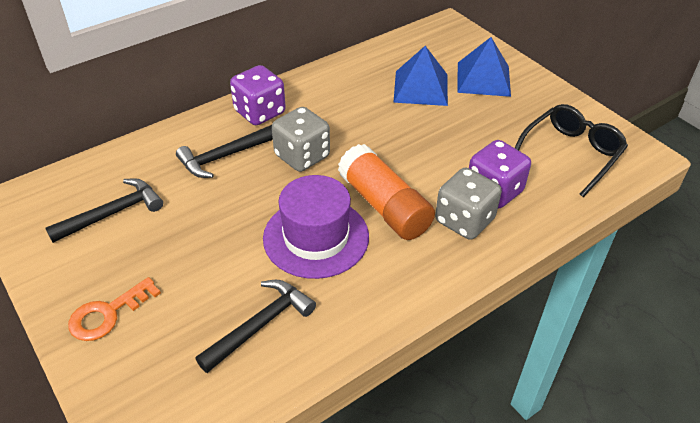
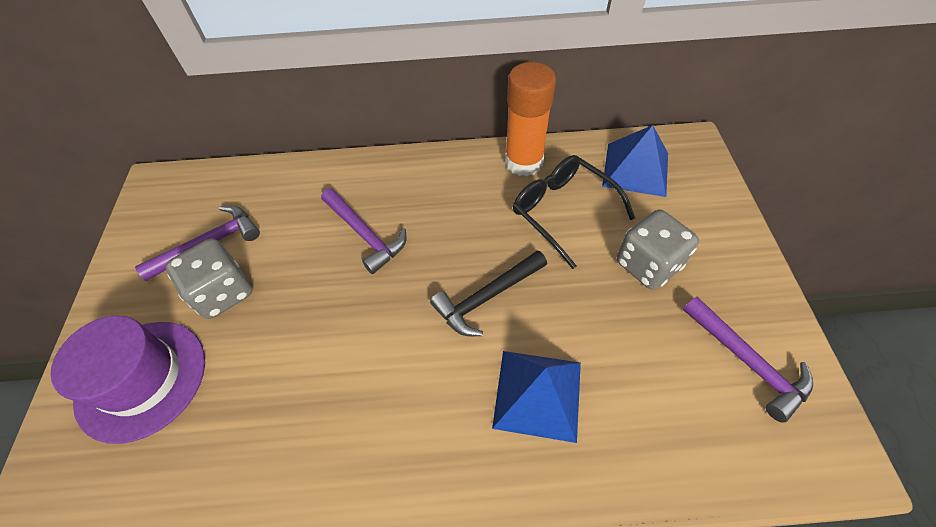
black hammer: 3 -> 1
orange key: 1 -> 0
purple dice: 2 -> 0
purple hammer: 0 -> 3

